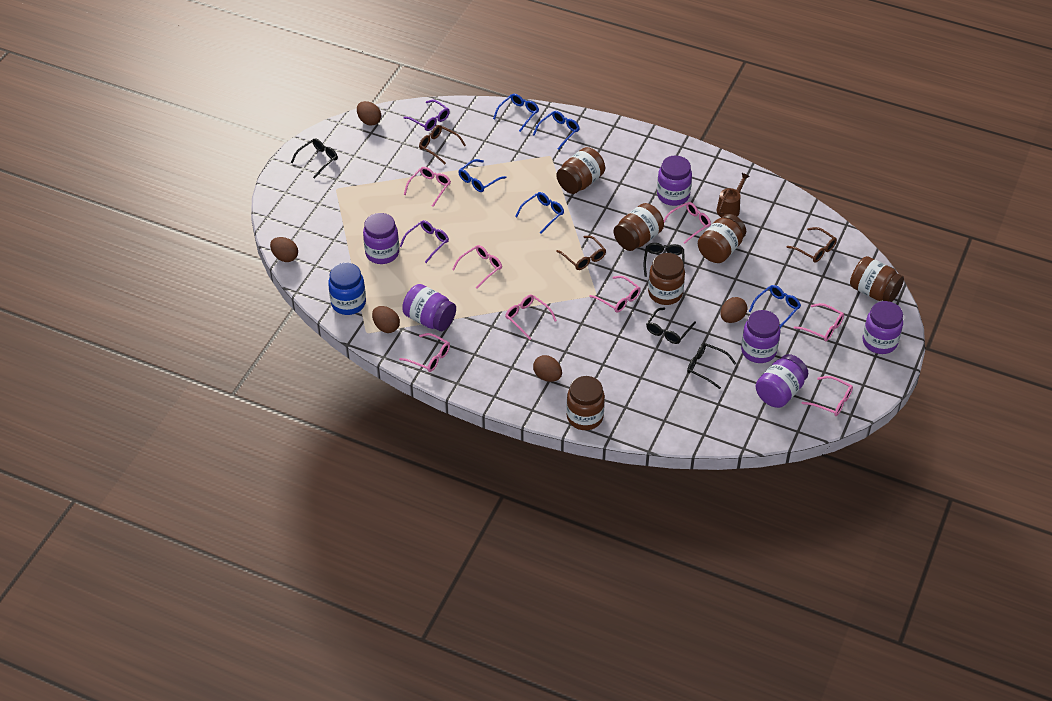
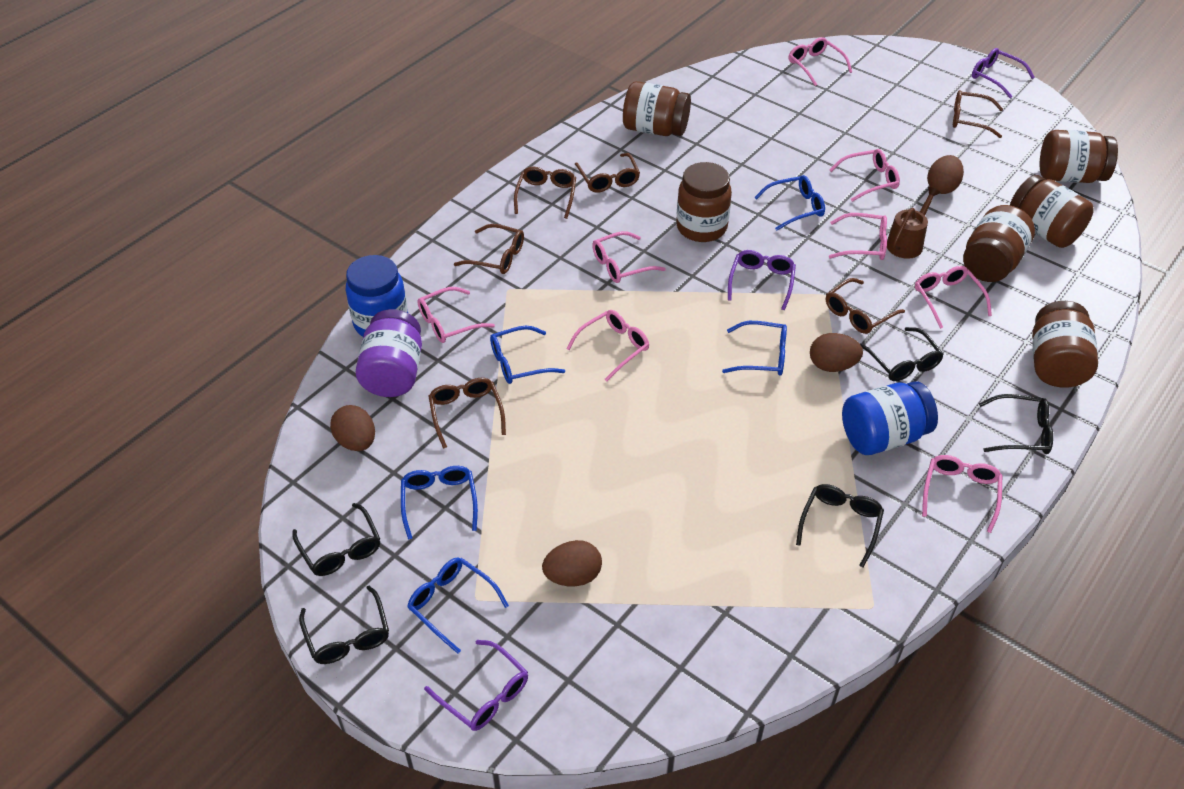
black glasses: 4 -> 5
blue jar: 1 -> 2
brown egg: 5 -> 4
brown glasses: 3 -> 6
purple glasses: 2 -> 3
purple jar: 6 -> 1

